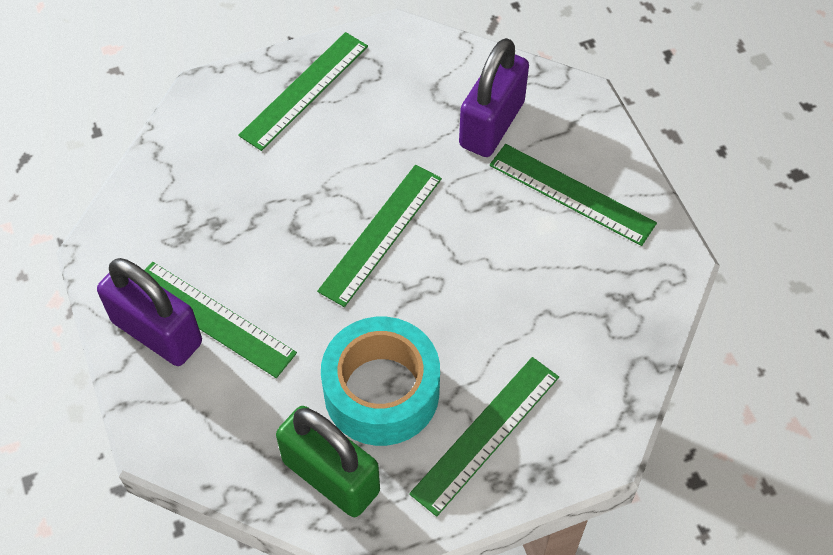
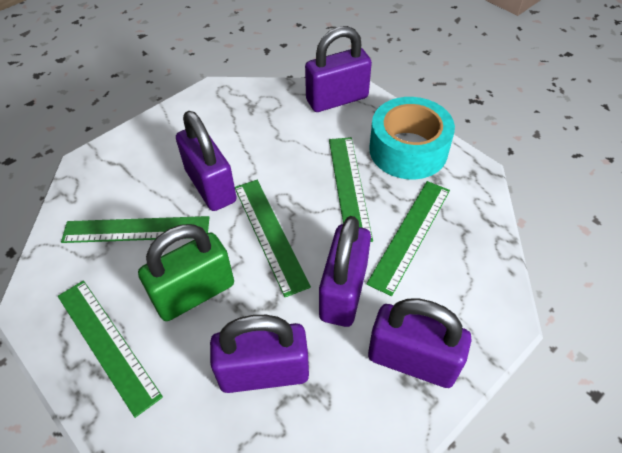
purple padlock: 2 -> 5

